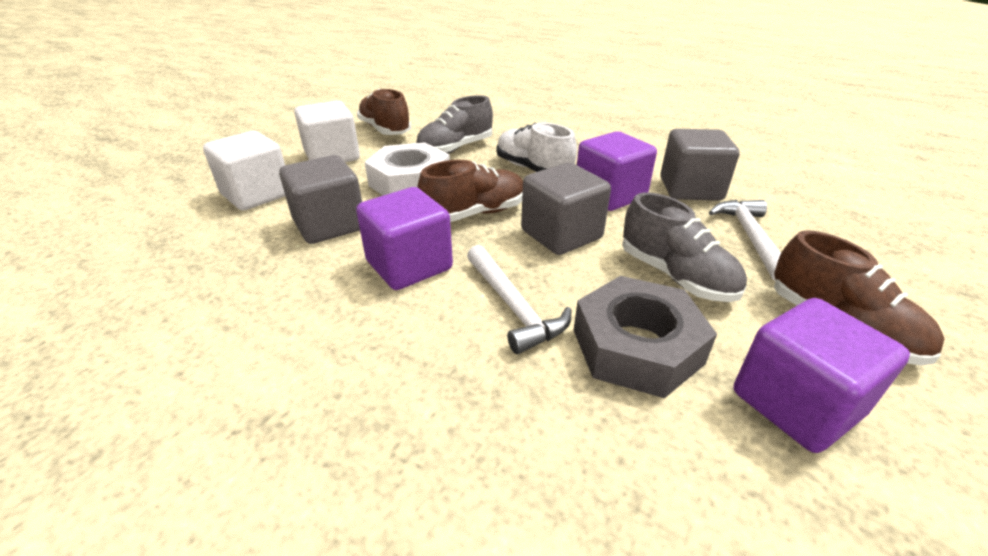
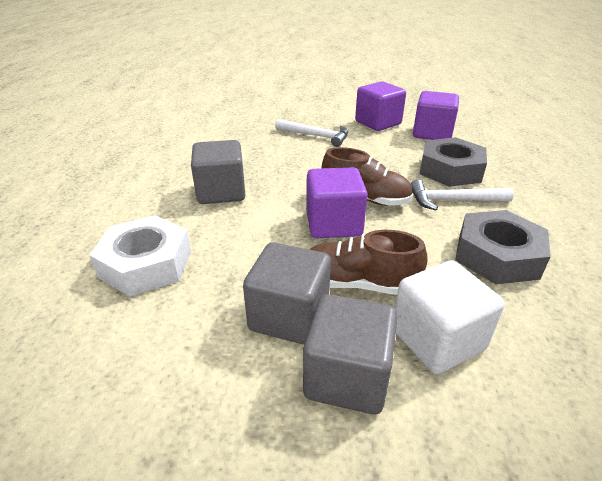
brown shoe: 3 -> 2
grey nut: 1 -> 2
grey shoe: 2 -> 0
white cube: 2 -> 1
white shoe: 1 -> 0

